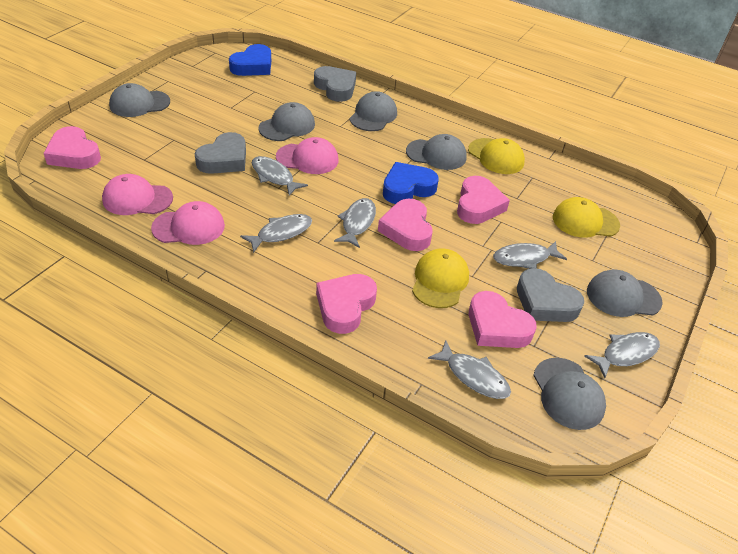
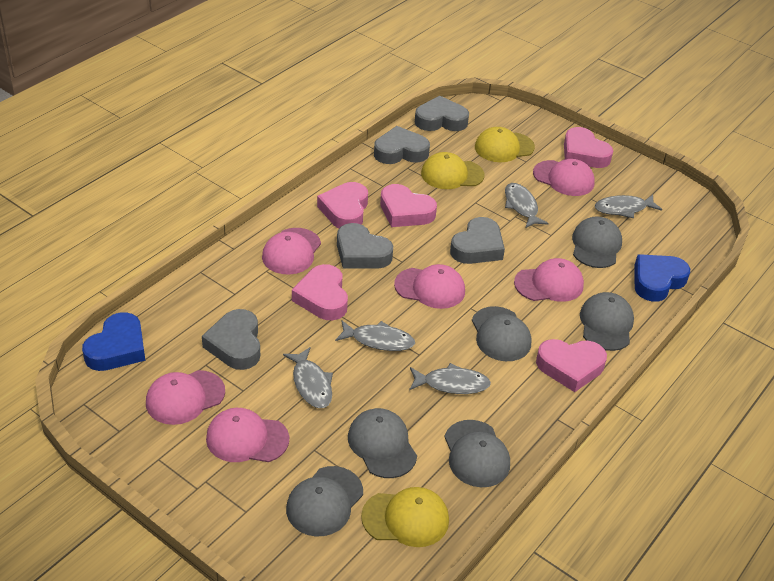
grey fish: 6 -> 5
grey heart: 3 -> 5
pink cap: 3 -> 6

